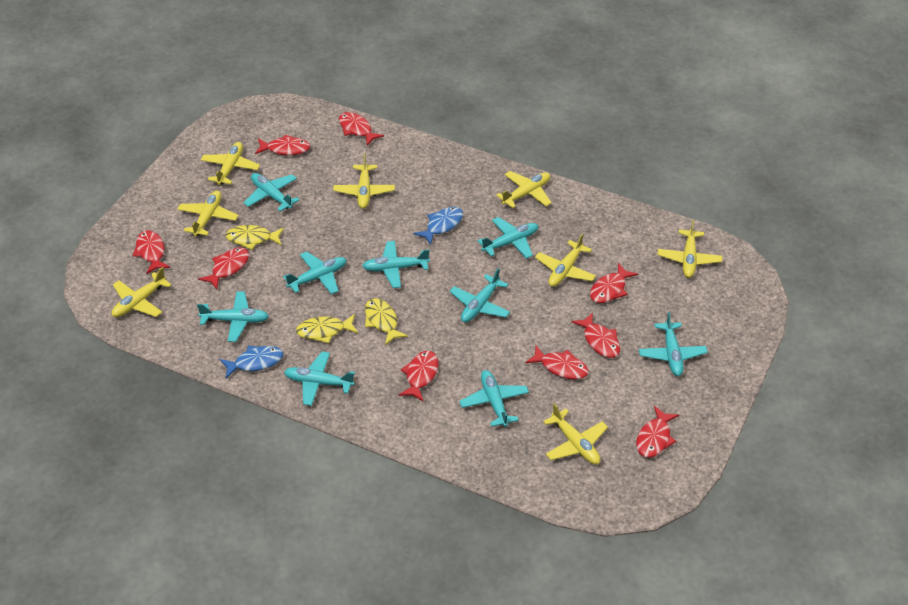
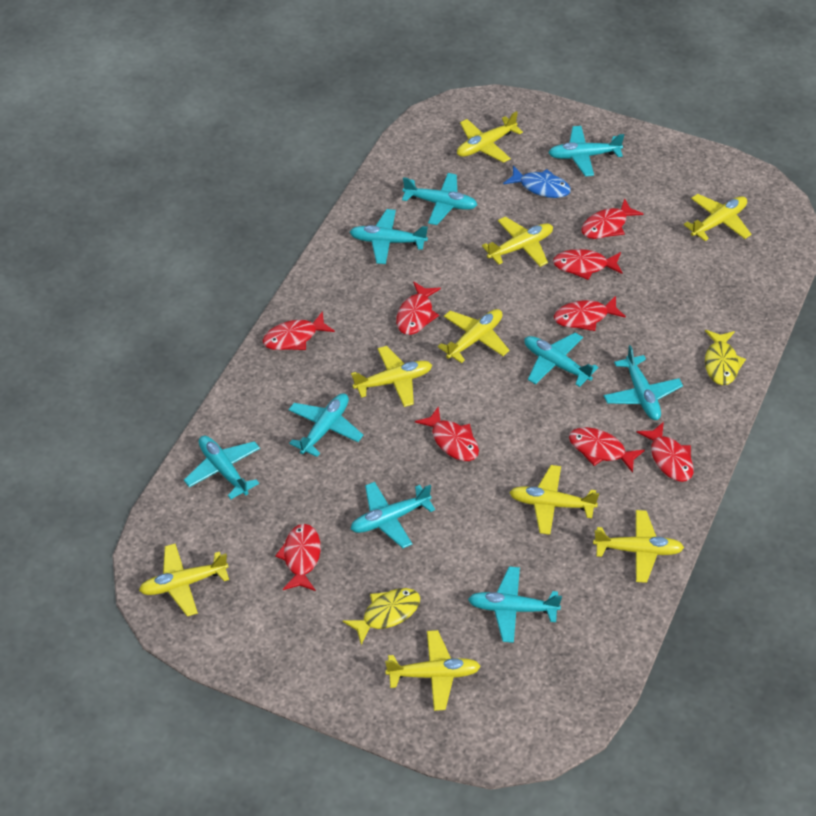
blue fish: 2 -> 1
yellow fish: 3 -> 2
yellow plane: 8 -> 9

